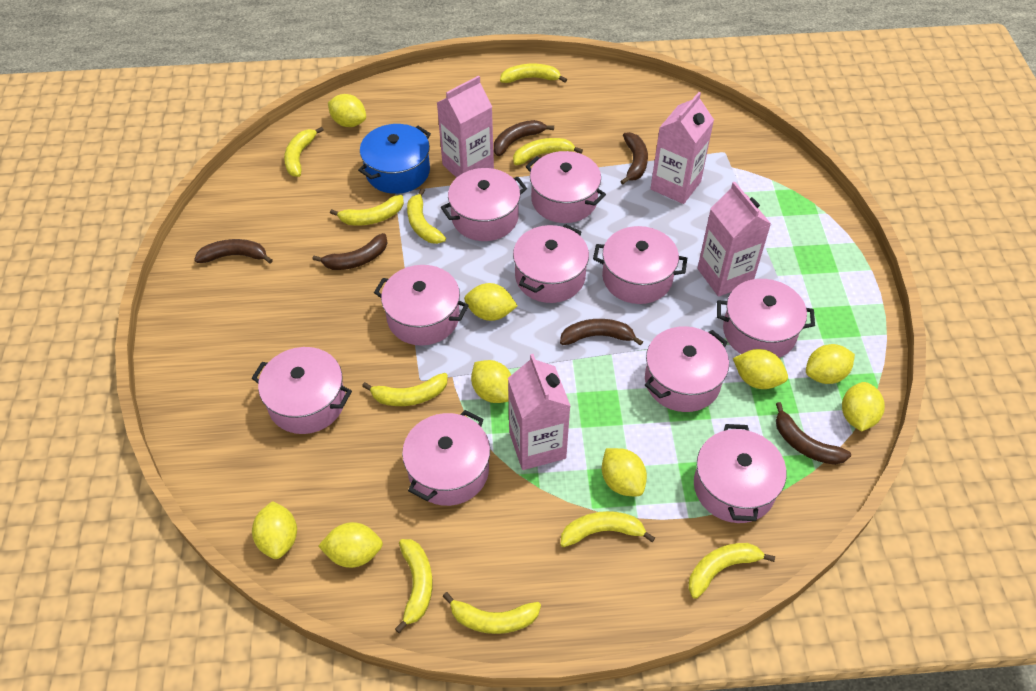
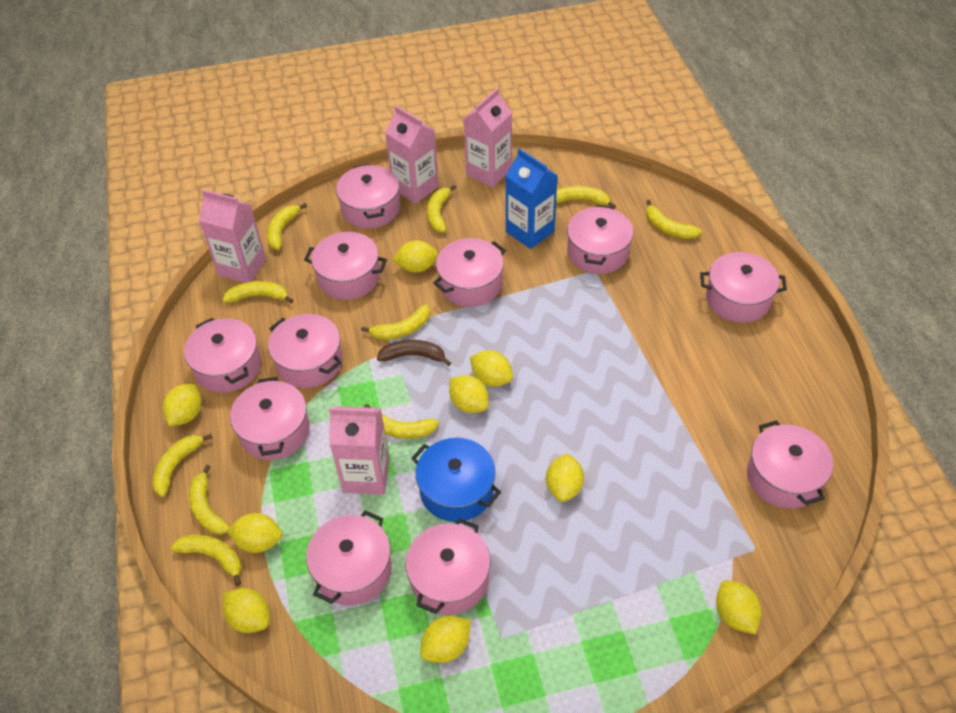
blue carton: 0 -> 1
brown banana: 6 -> 1
pink pot: 10 -> 11

